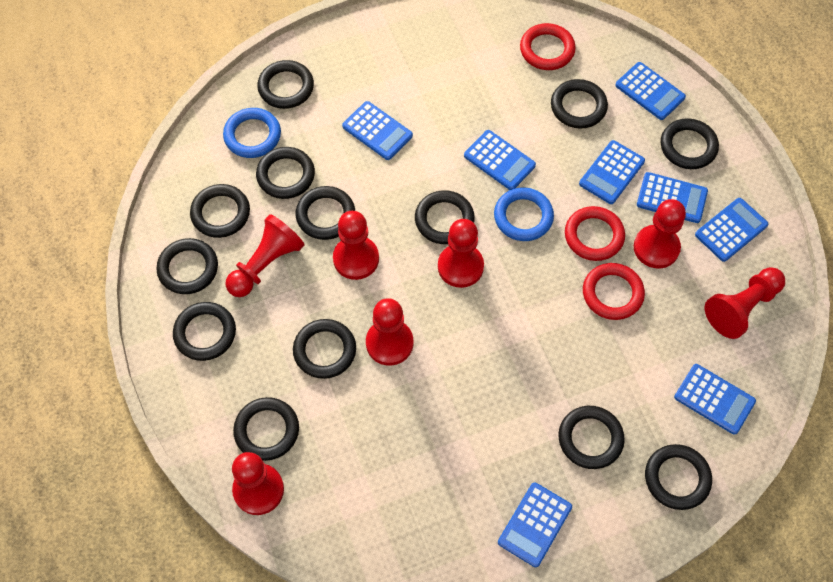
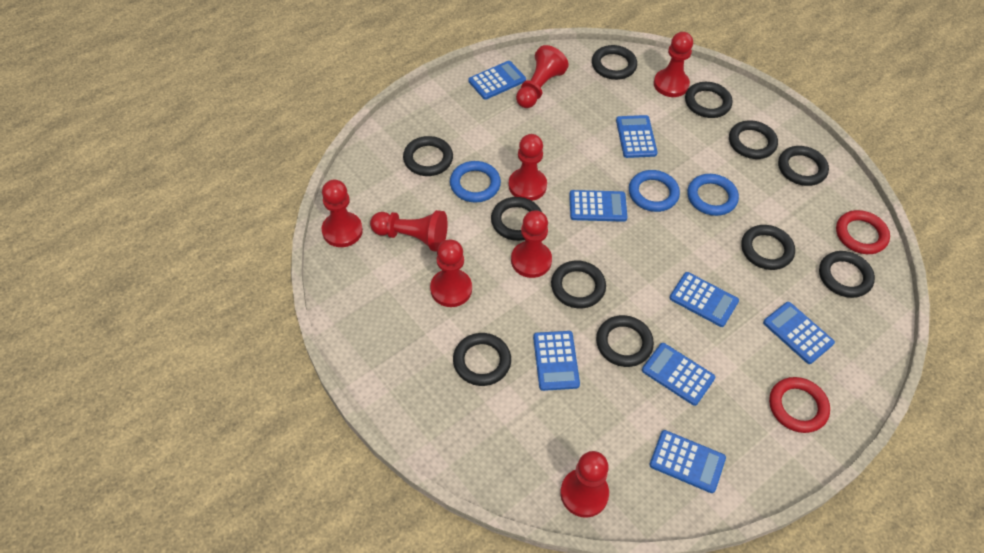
black ring: 13 -> 11
blue ring: 2 -> 3
red pawn: 7 -> 8
red ring: 3 -> 2

